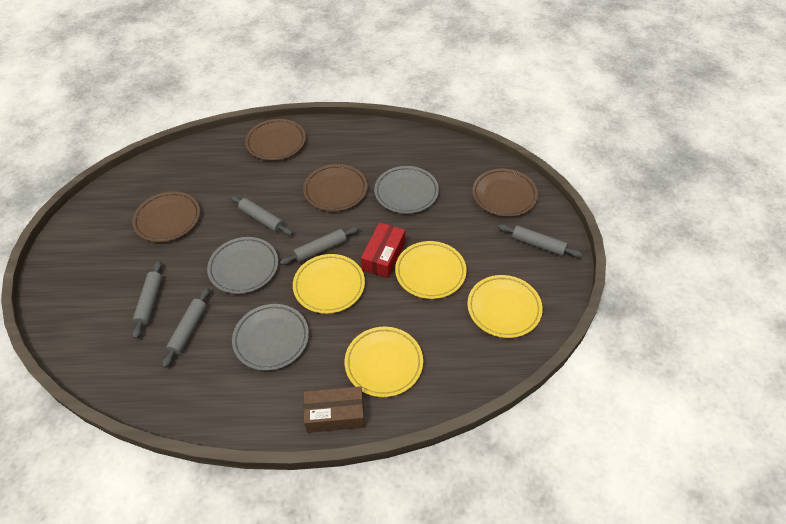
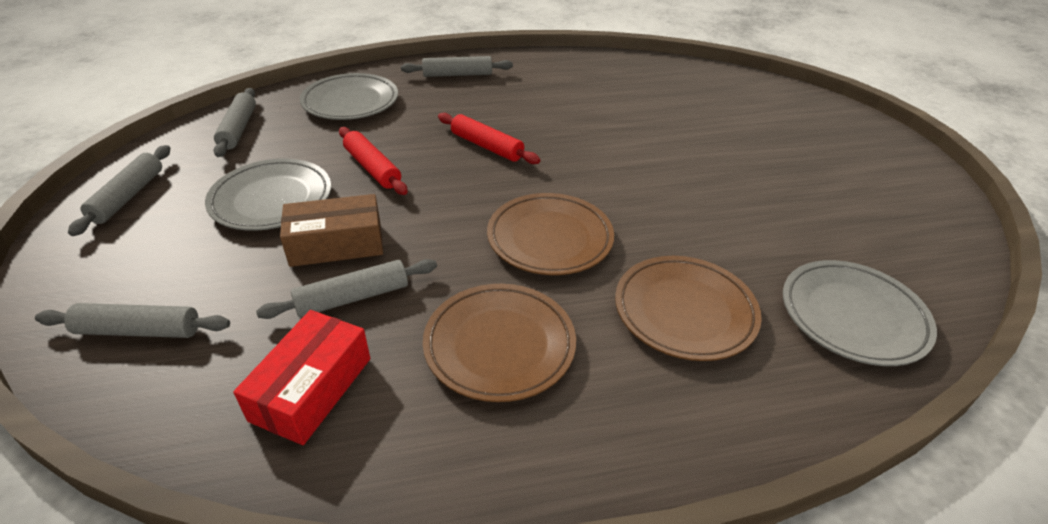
brown plate: 4 -> 3
red rolling pin: 0 -> 2
yellow plate: 4 -> 0

